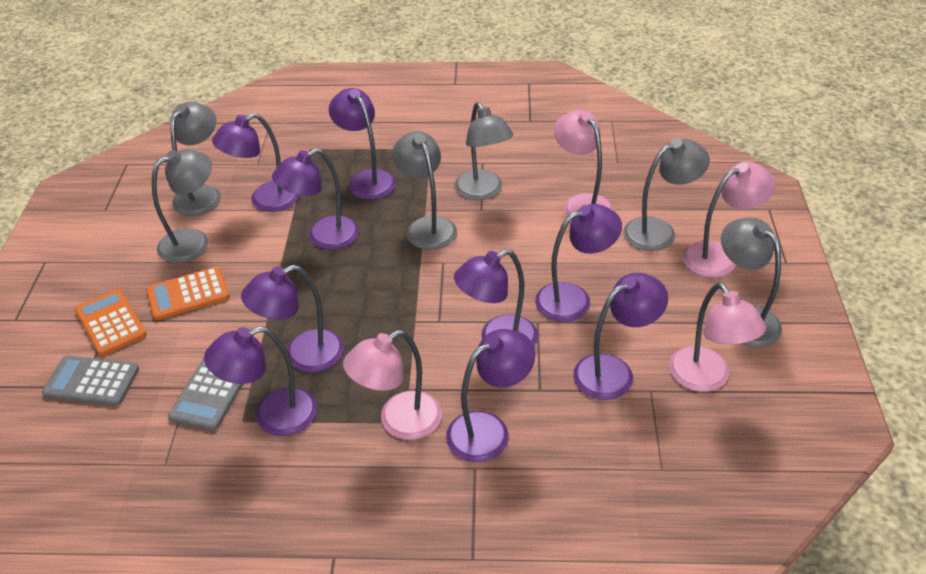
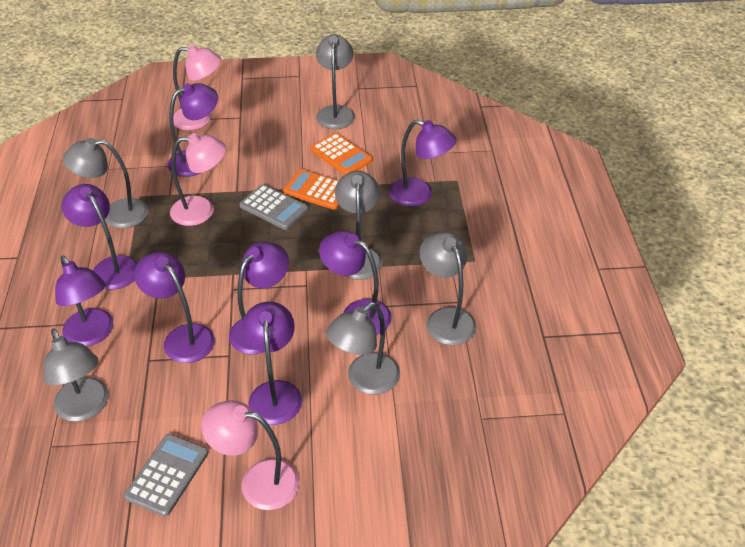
pink lamp: 4 -> 3
purple lamp: 9 -> 8

